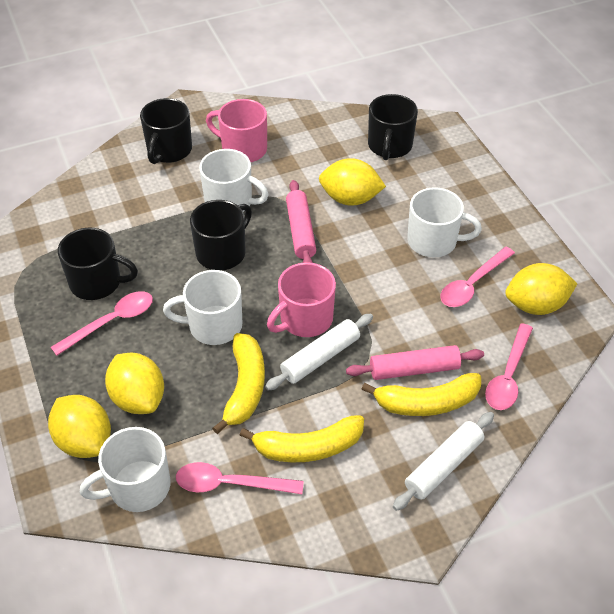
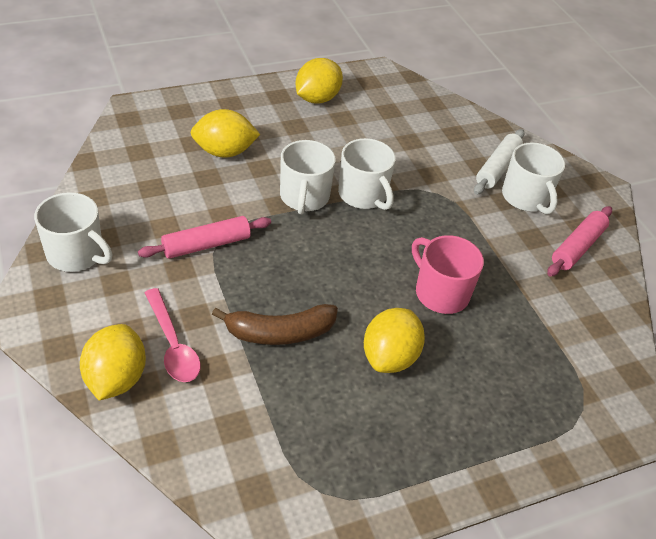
black mug: 4 -> 0
brown banana: 0 -> 1
pink mug: 2 -> 1
pink spoon: 4 -> 1
white rolling pin: 2 -> 1
yellow banana: 3 -> 0

